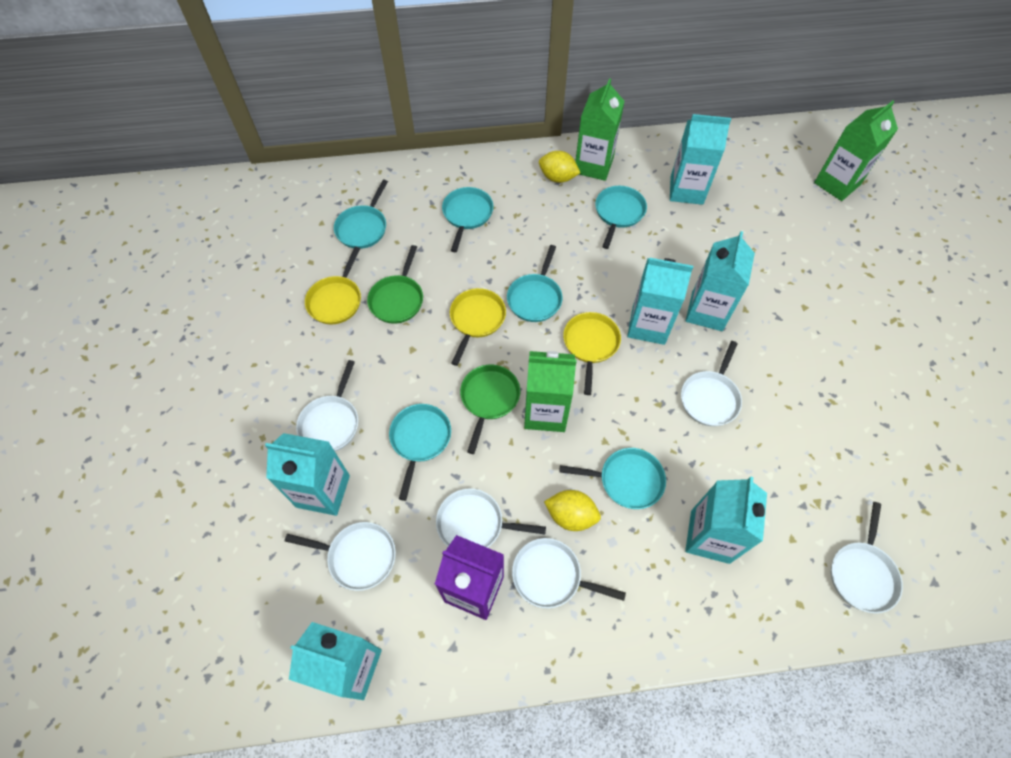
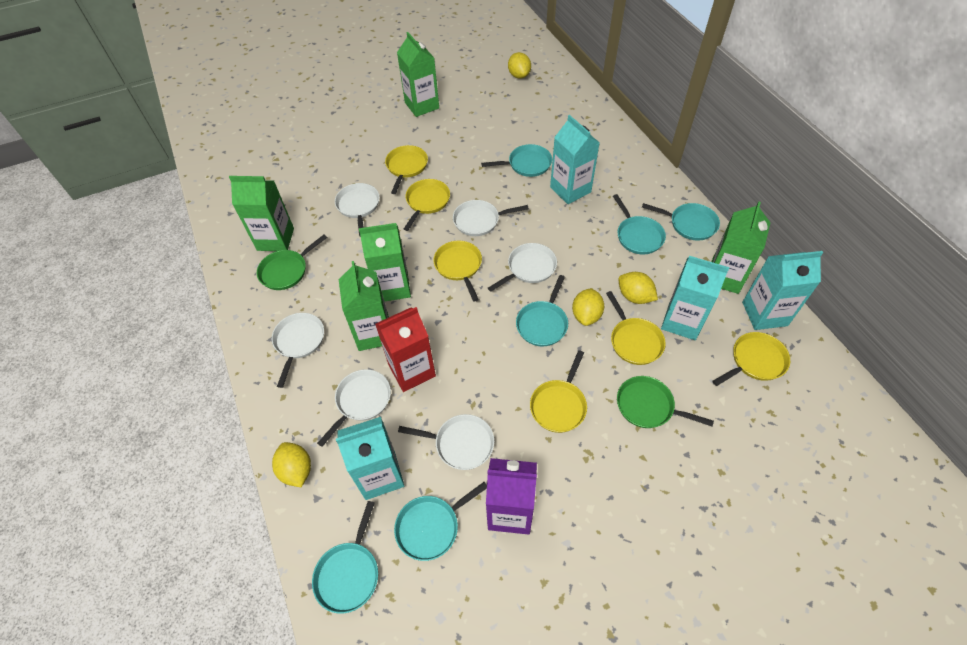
green carton: 3 -> 5
red carton: 0 -> 1
turquoise carton: 6 -> 4
yellow lemon: 2 -> 4
yellow pan: 3 -> 6

